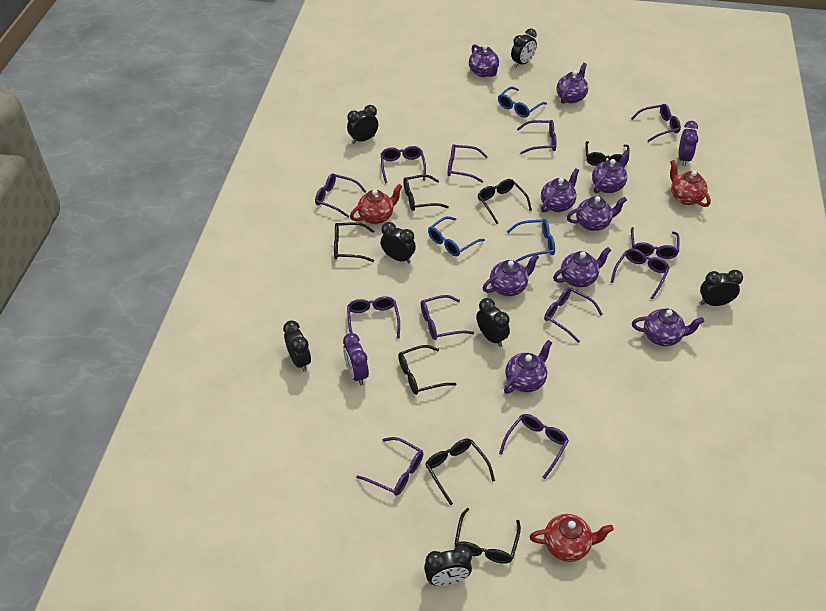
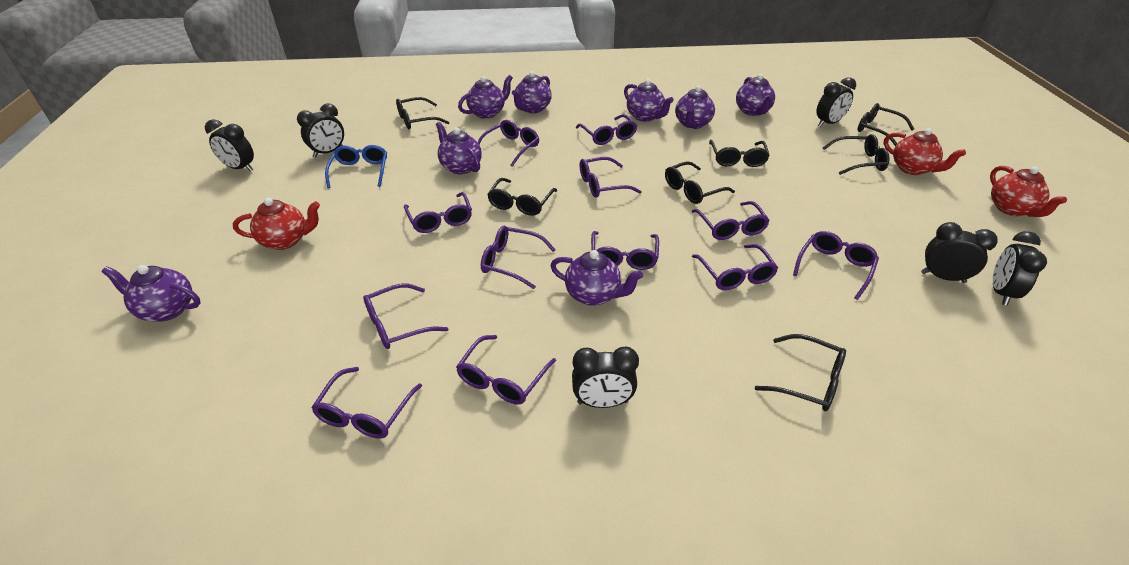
black clock: 7 -> 6
blue glasses: 3 -> 1
purple clock: 2 -> 0
purple teapot: 9 -> 8

